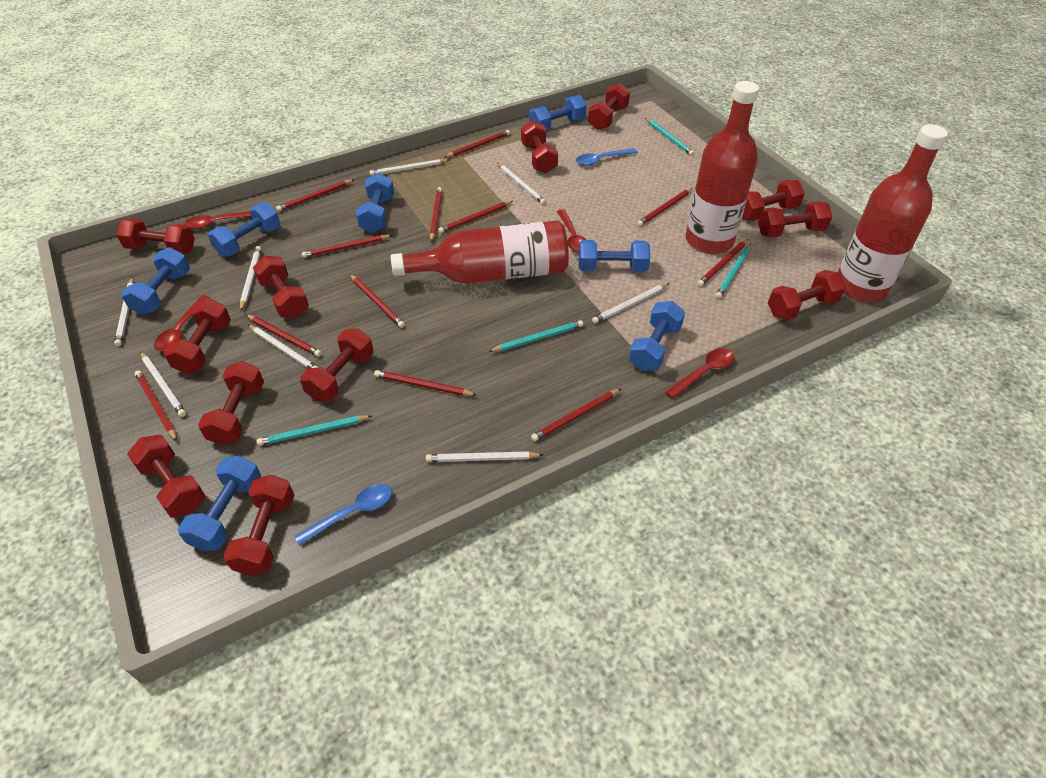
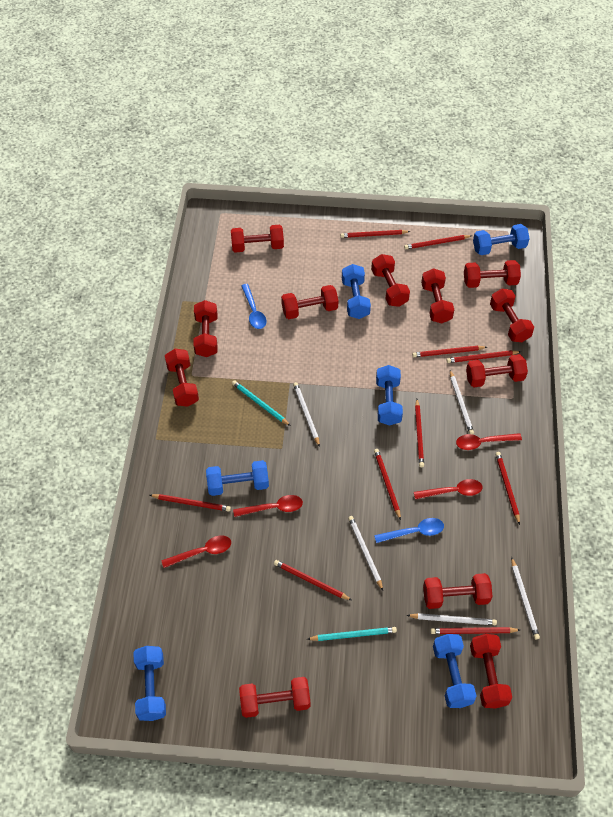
blue dumbbell: 7 -> 6
red bottle: 3 -> 0
red pencil: 12 -> 10
turquoise pencil: 4 -> 2
white pencil: 8 -> 5

